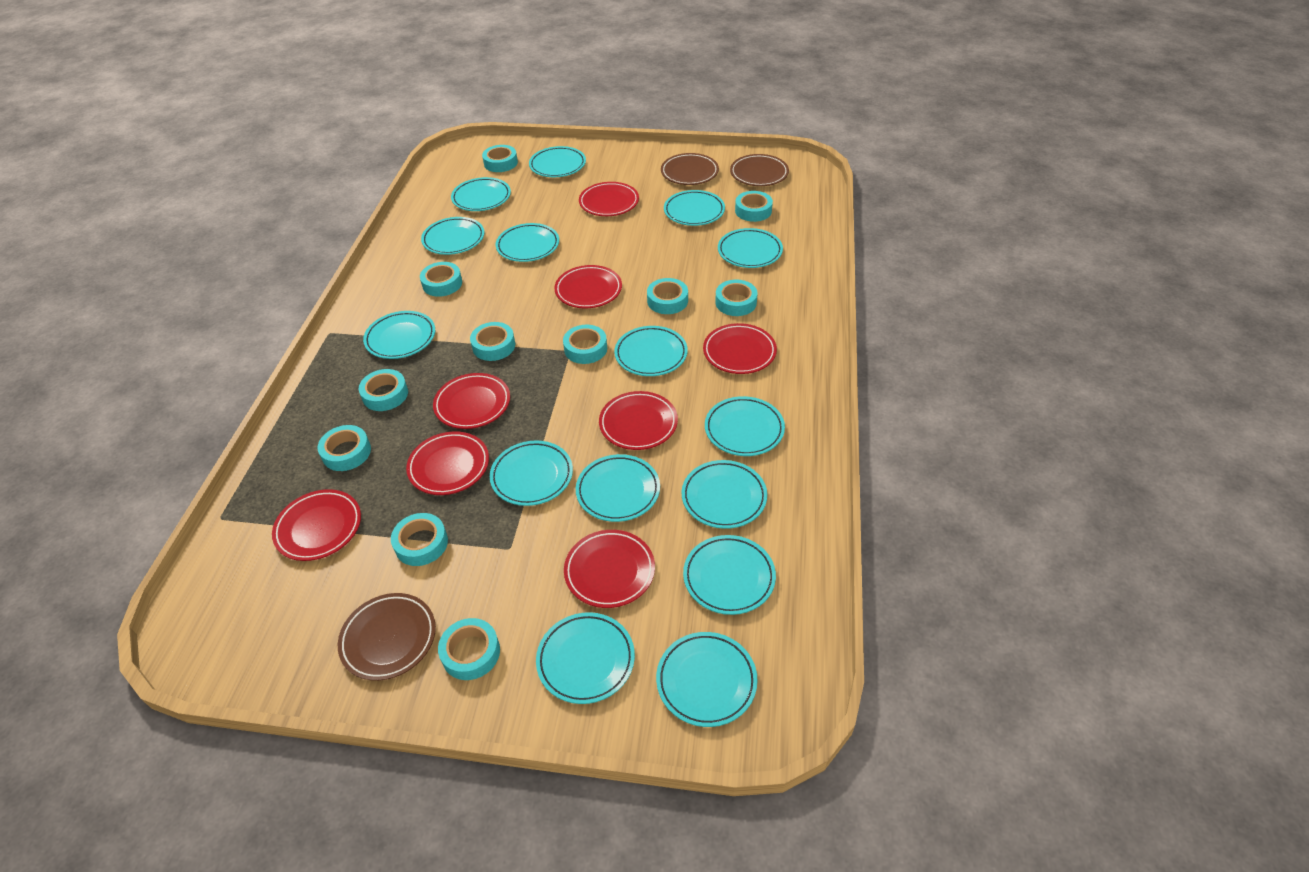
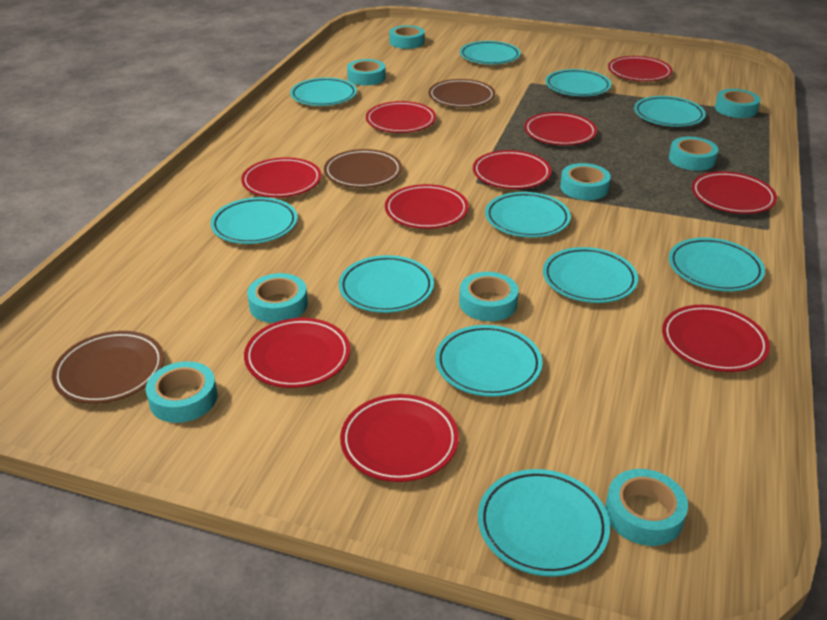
red plate: 8 -> 10
turquoise plate: 15 -> 11
turquoise tape: 11 -> 9

